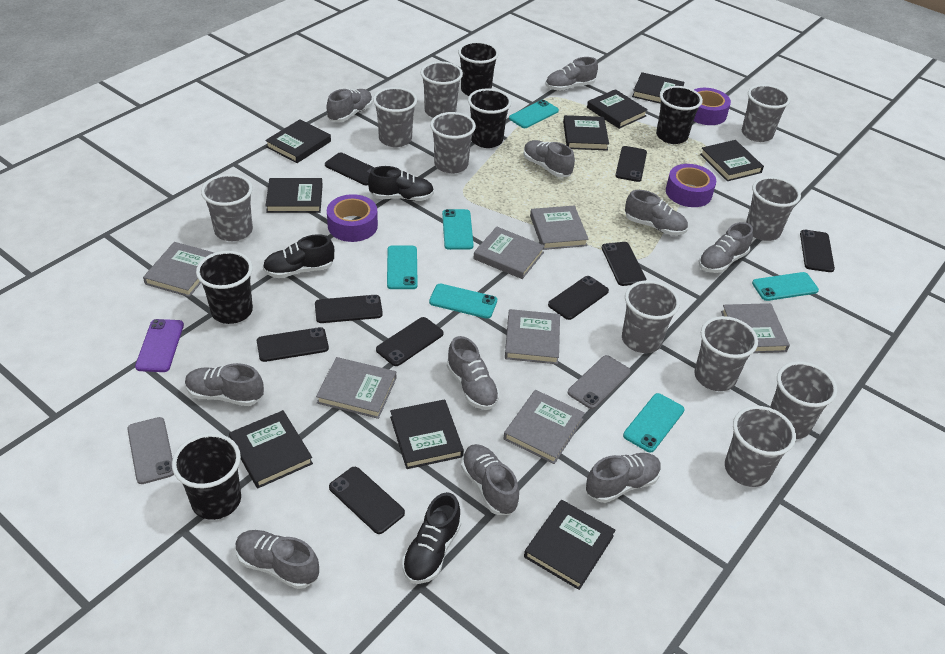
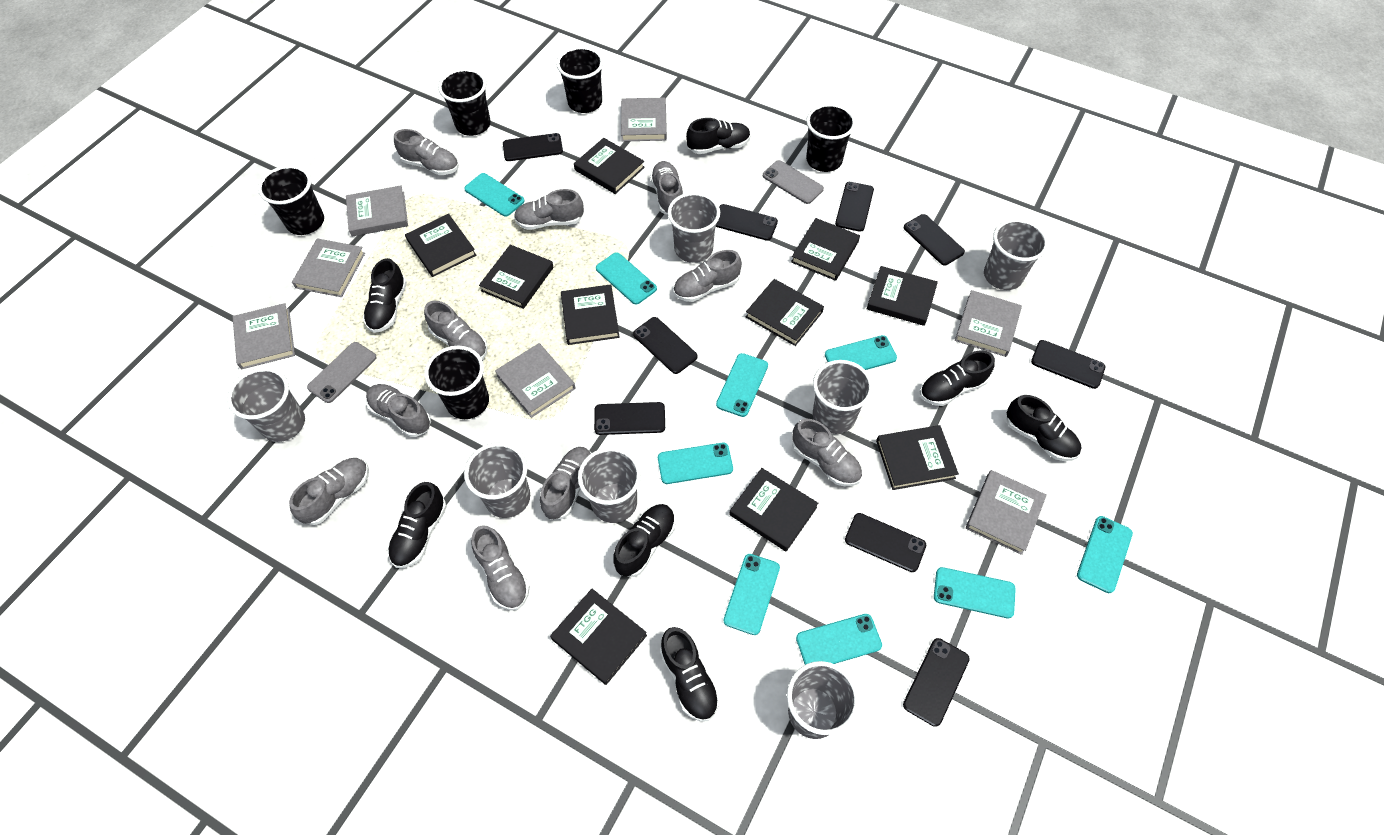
black book: 9 -> 10
black shoe: 3 -> 7
grey cup: 10 -> 7
purple phone: 1 -> 0
purple tape: 3 -> 0
turquoise phone: 6 -> 9

